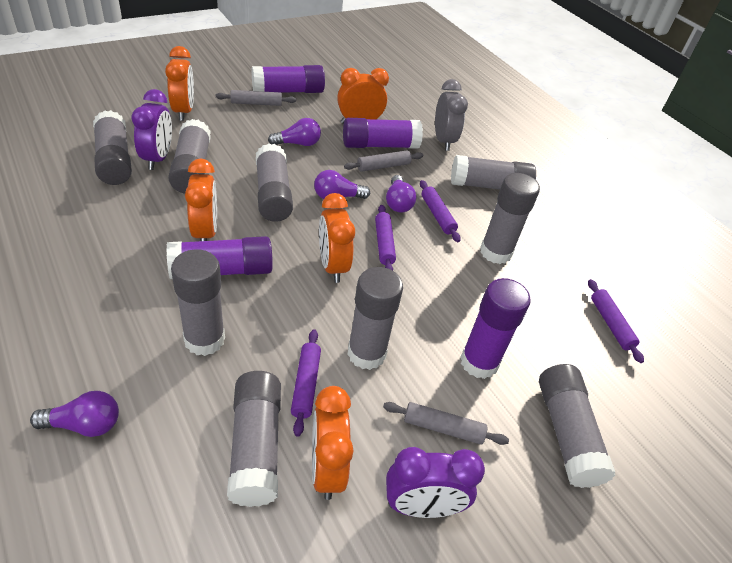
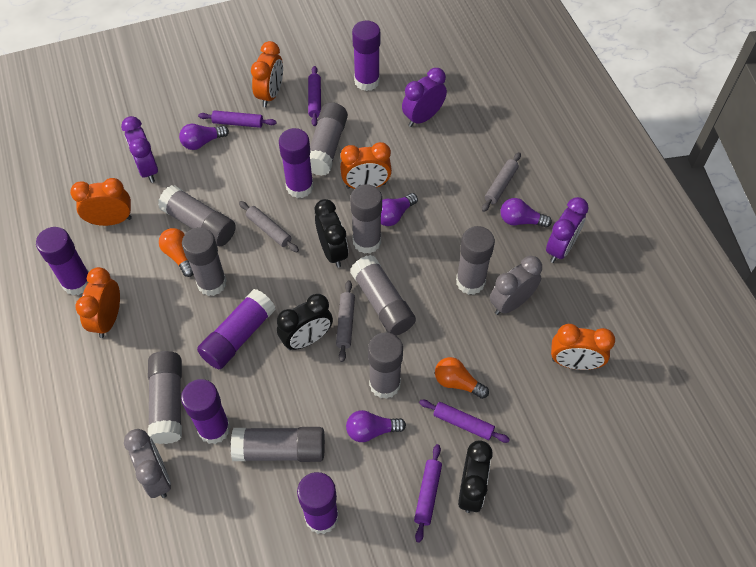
black clock: 0 -> 3
grey clock: 1 -> 2
orange light bulb: 0 -> 2
purple clock: 2 -> 3
purple glue stick: 4 -> 6

